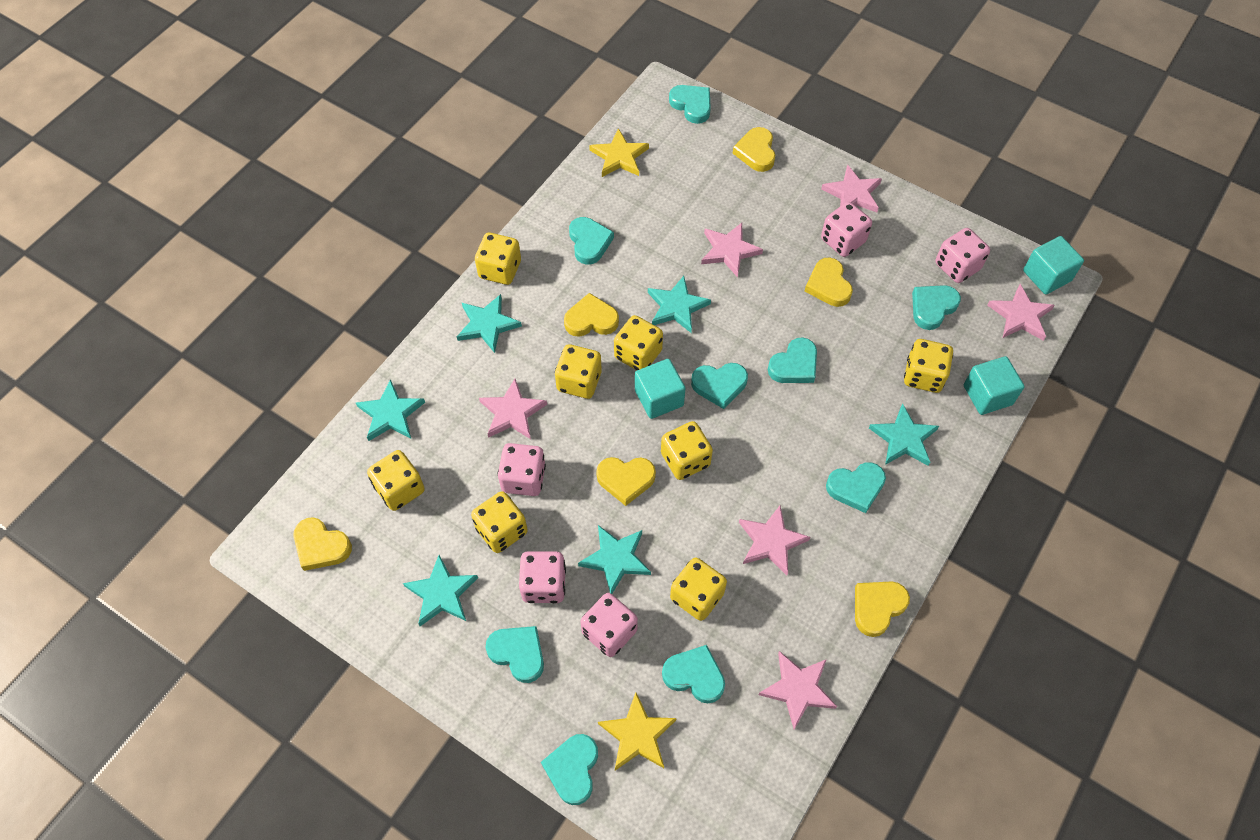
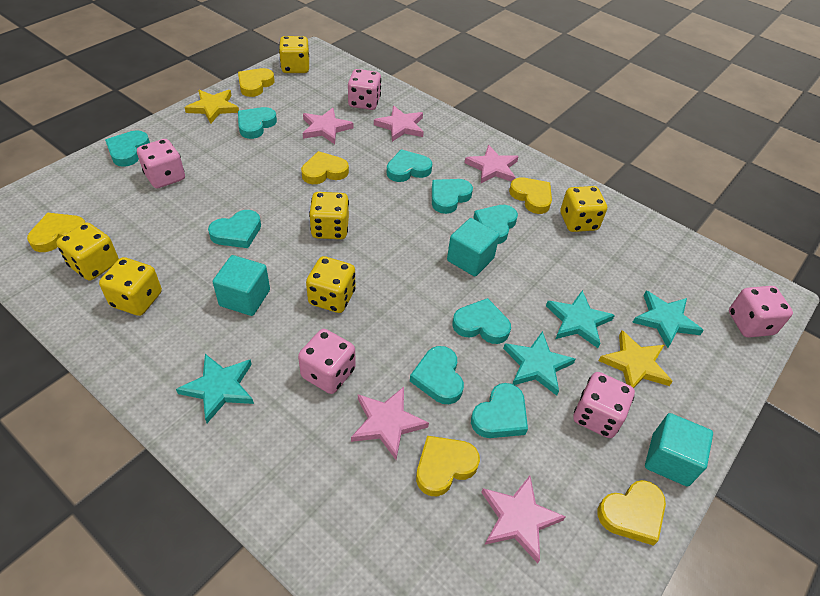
pink star: 6 -> 5
turquoise star: 6 -> 4
yellow dice: 8 -> 6

